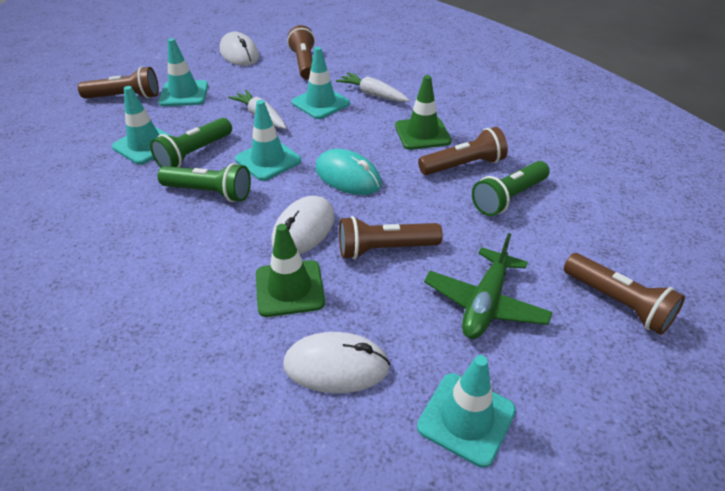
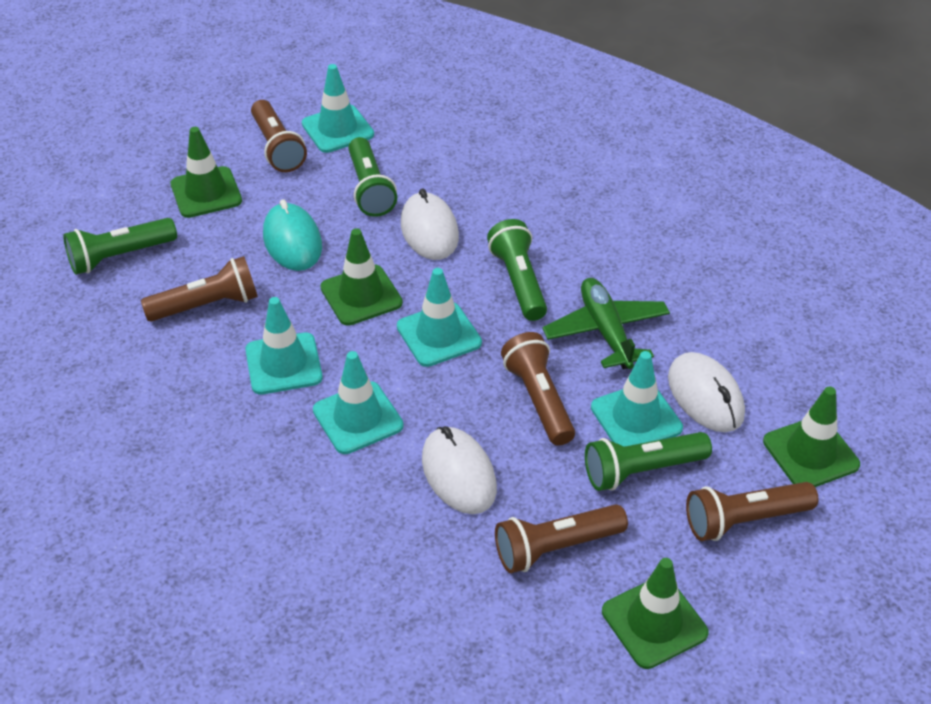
green flashlight: 3 -> 4
green traffic cone: 2 -> 4
white carrot: 2 -> 0

